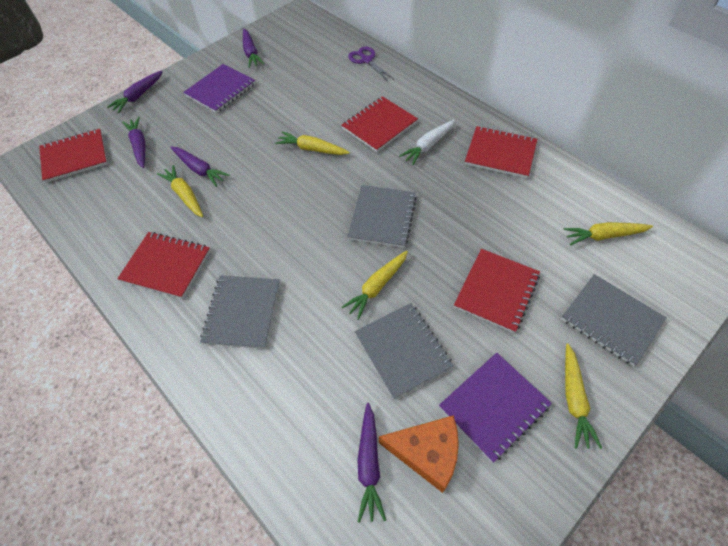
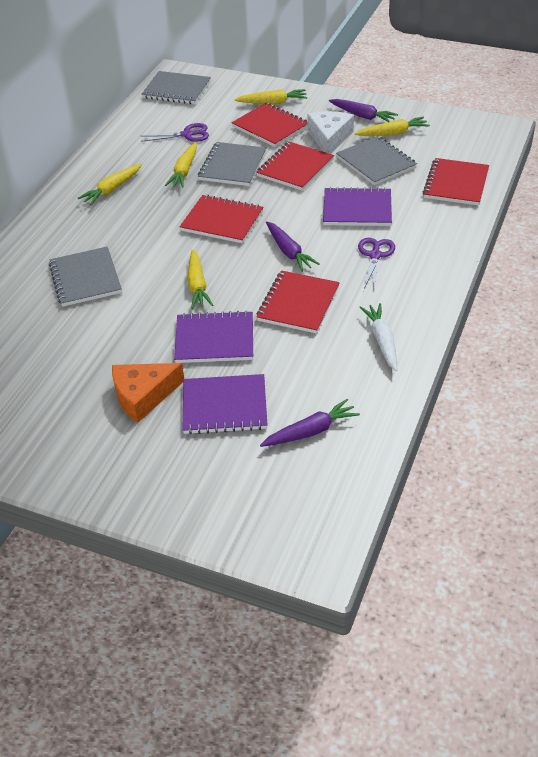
purple carrot: 5 -> 3
purple notebook: 2 -> 3
purple scissors: 1 -> 2
white cheese: 0 -> 1

